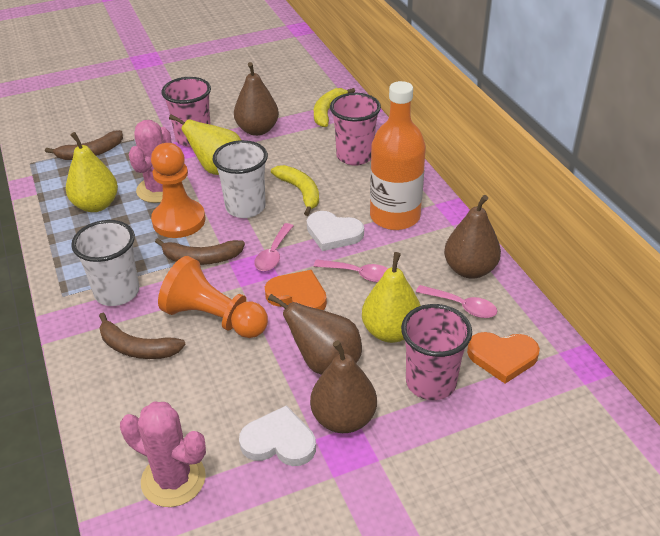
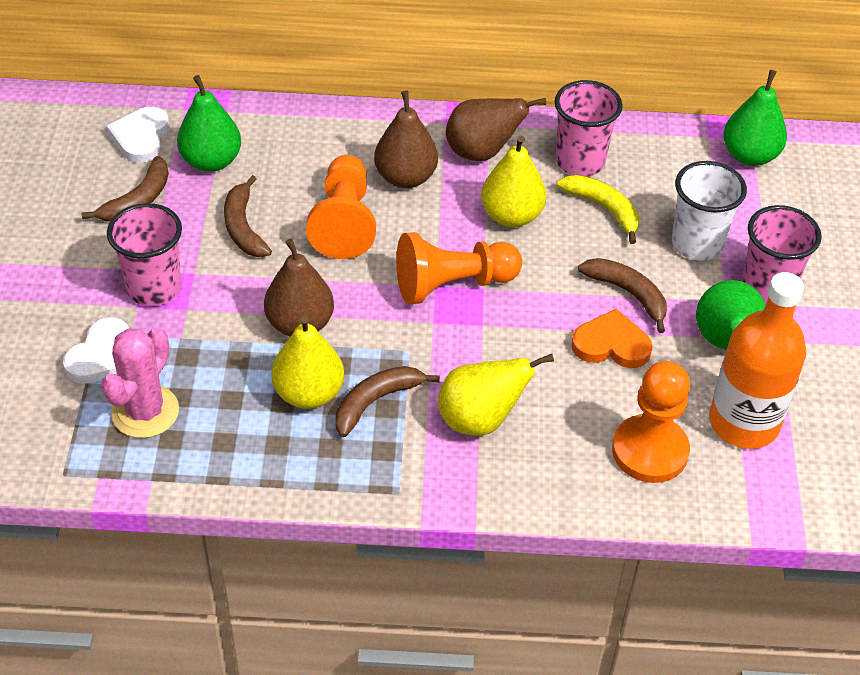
brown banana: 3 -> 4
brown pear: 4 -> 3
green pear: 0 -> 3
orange heart: 2 -> 1
orange pawn: 2 -> 3
pink cactus: 2 -> 1
pink spoon: 3 -> 0
white cup: 2 -> 1
yellow banana: 2 -> 1

